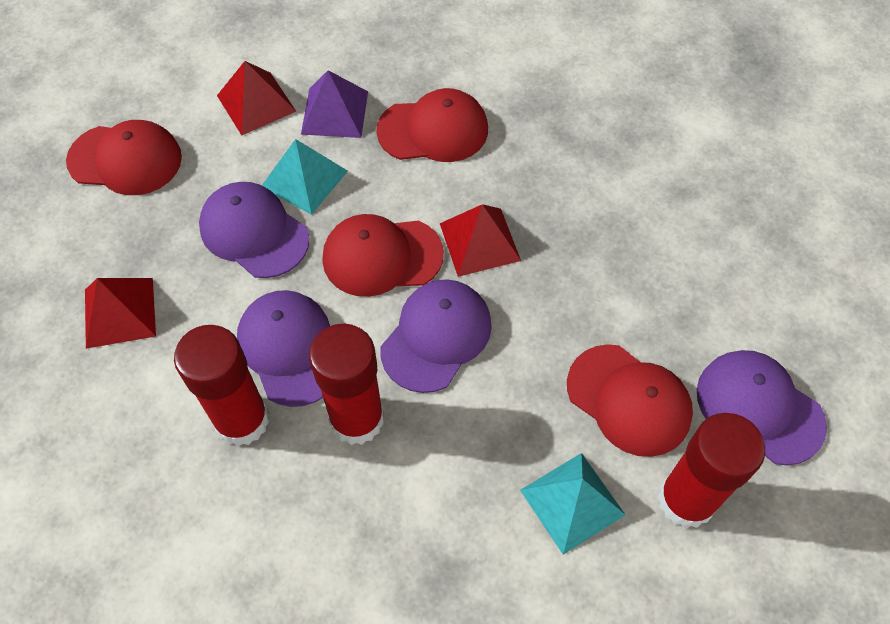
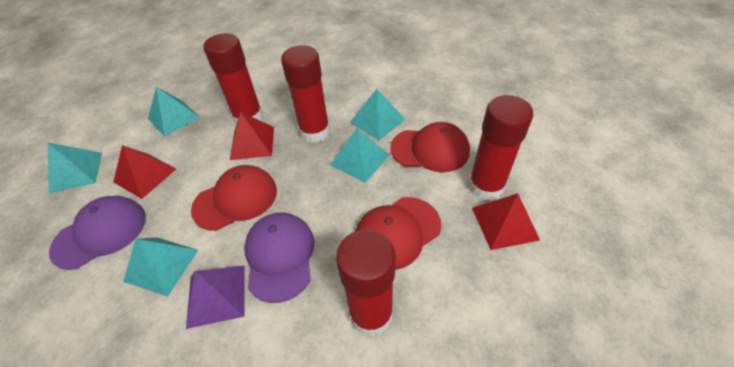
purple cap: 4 -> 2
red cap: 4 -> 3
red glue stick: 3 -> 4
turquoise pyramid: 2 -> 5

